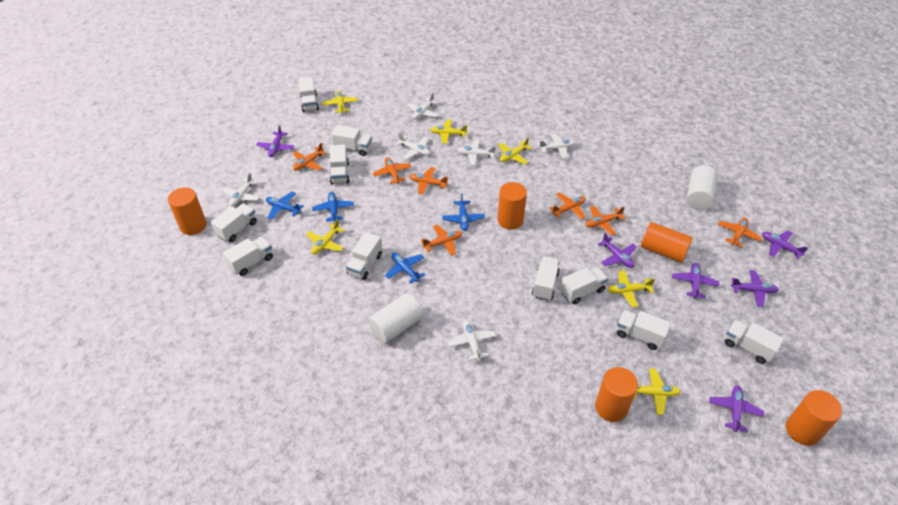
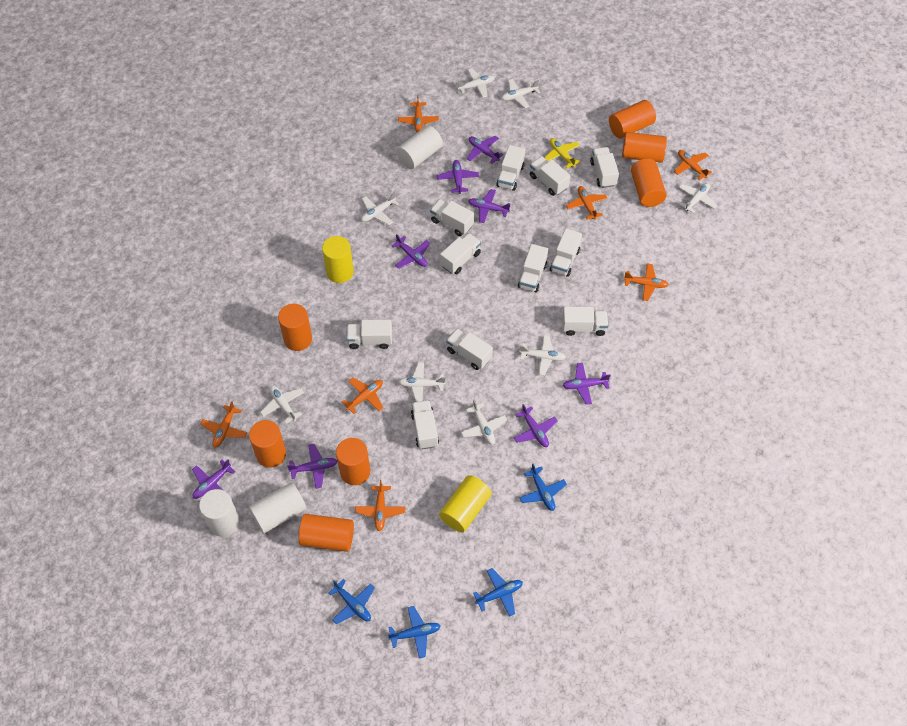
orange cylinder: 5 -> 7
purple plane: 6 -> 8
white cylinder: 2 -> 3
white plane: 6 -> 8
white truck: 10 -> 11
yellow cylinder: 0 -> 2
yellow plane: 6 -> 1

